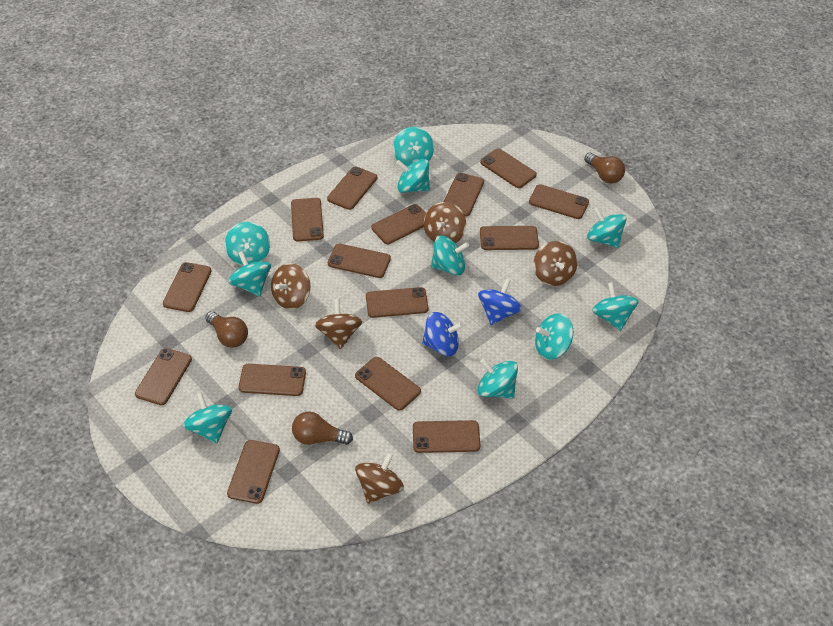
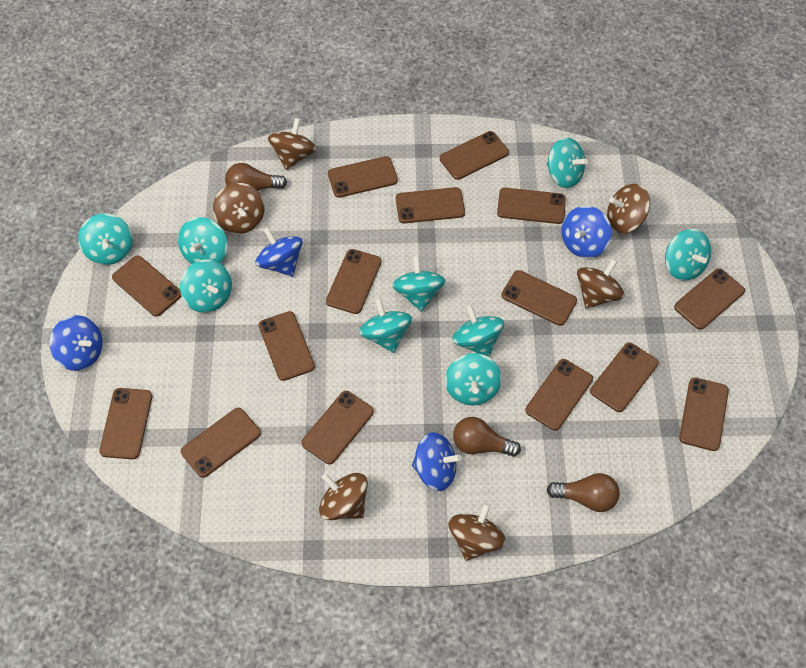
blue spinning top: 2 -> 4
brown spinning top: 5 -> 6
turquoise spinning top: 10 -> 9

